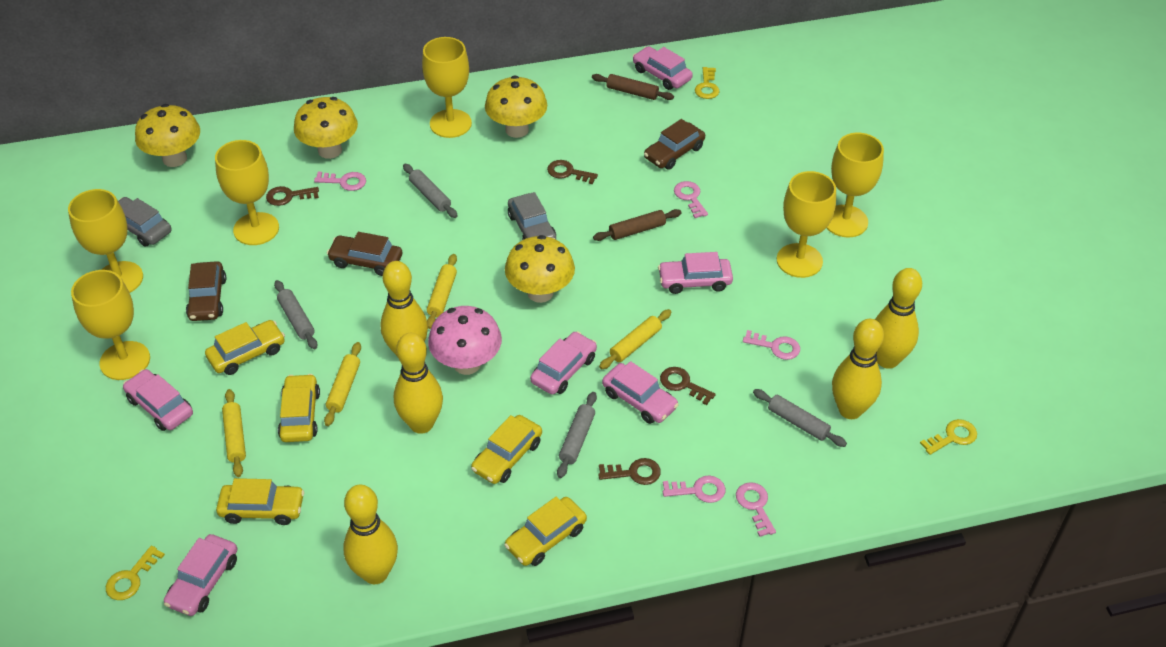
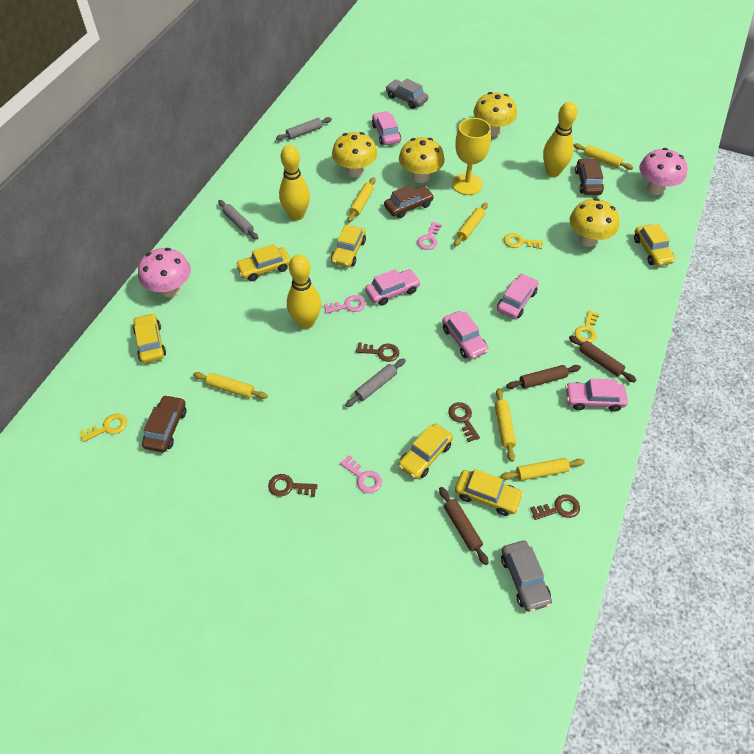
brown rolling pin: 2 -> 3
grey rolling pin: 4 -> 3
pink car: 6 -> 5
pink key: 5 -> 3
pink mushroom: 1 -> 2
yellow bowling pin: 5 -> 3
yellow car: 5 -> 6
yellow goblet: 6 -> 1
yellow rolling pin: 4 -> 6

